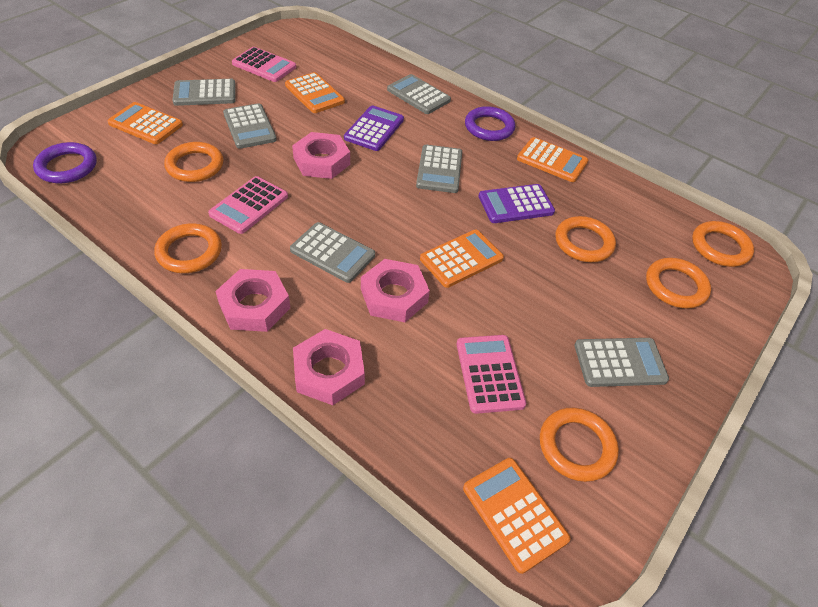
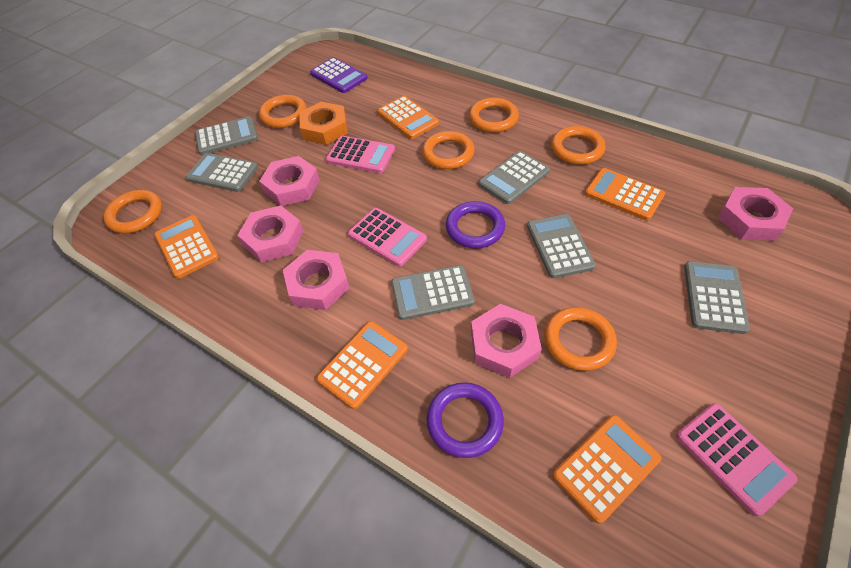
orange nut: 0 -> 1
pink nut: 4 -> 5
purple calculator: 2 -> 1

